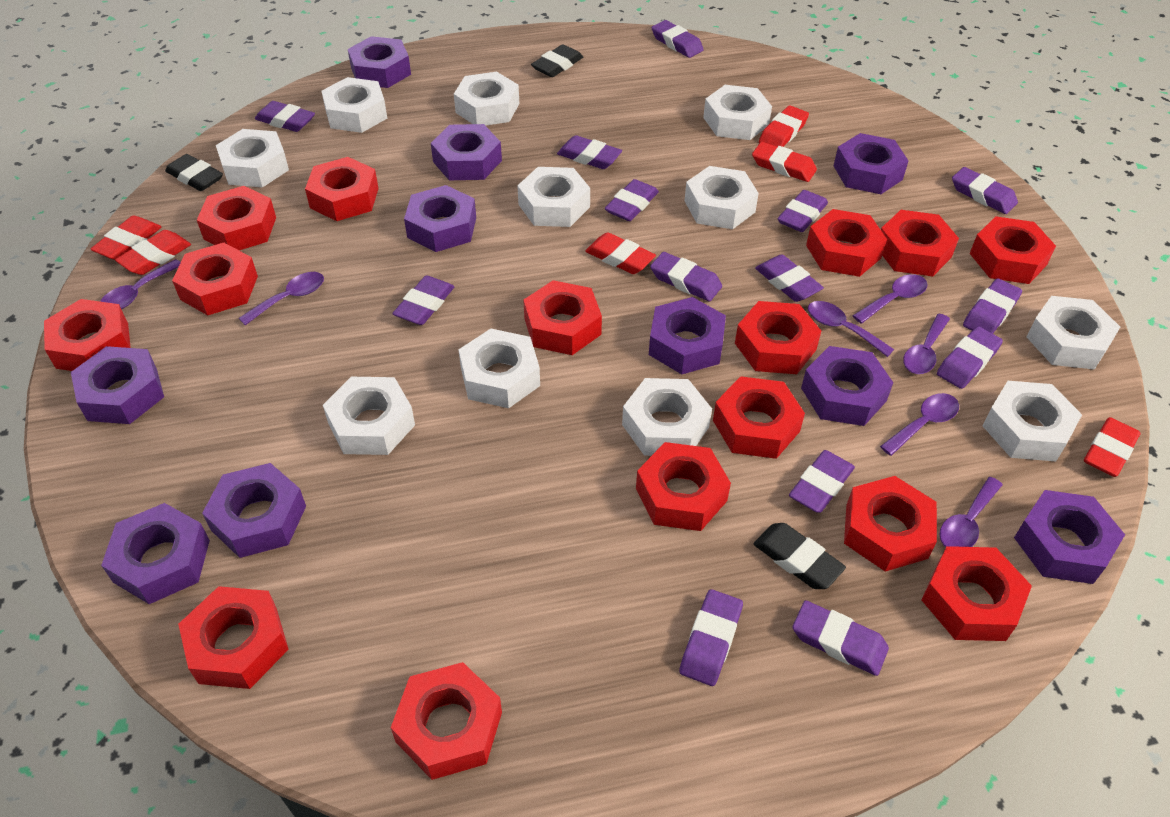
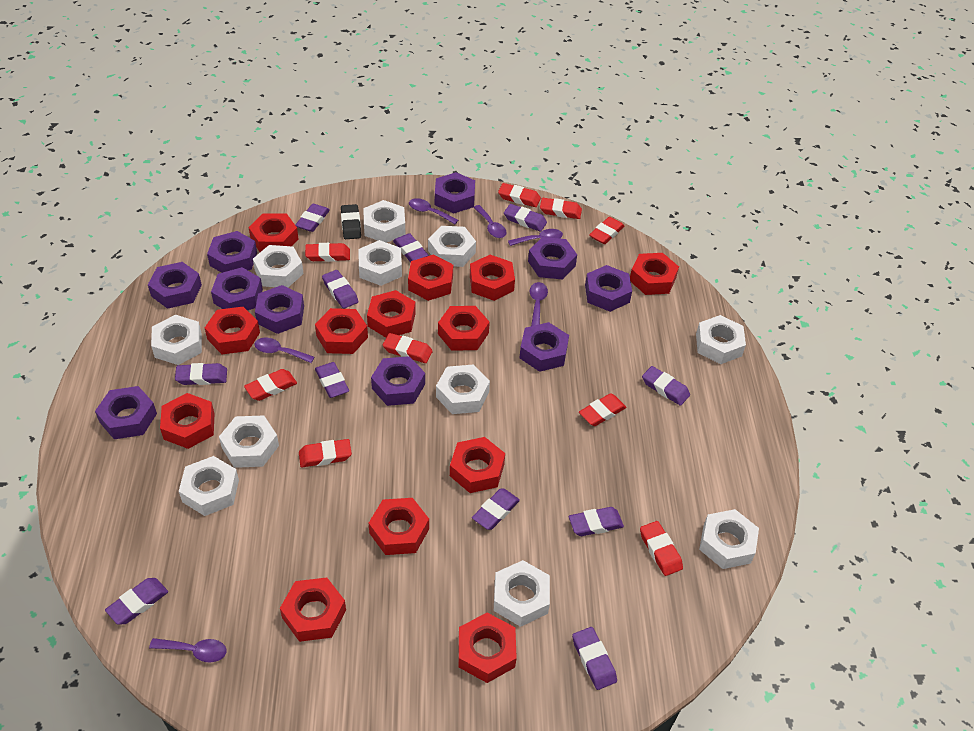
black eraser: 3 -> 1
purple eraser: 14 -> 11
purple spoon: 7 -> 6
red eraser: 6 -> 9
red nut: 15 -> 13

